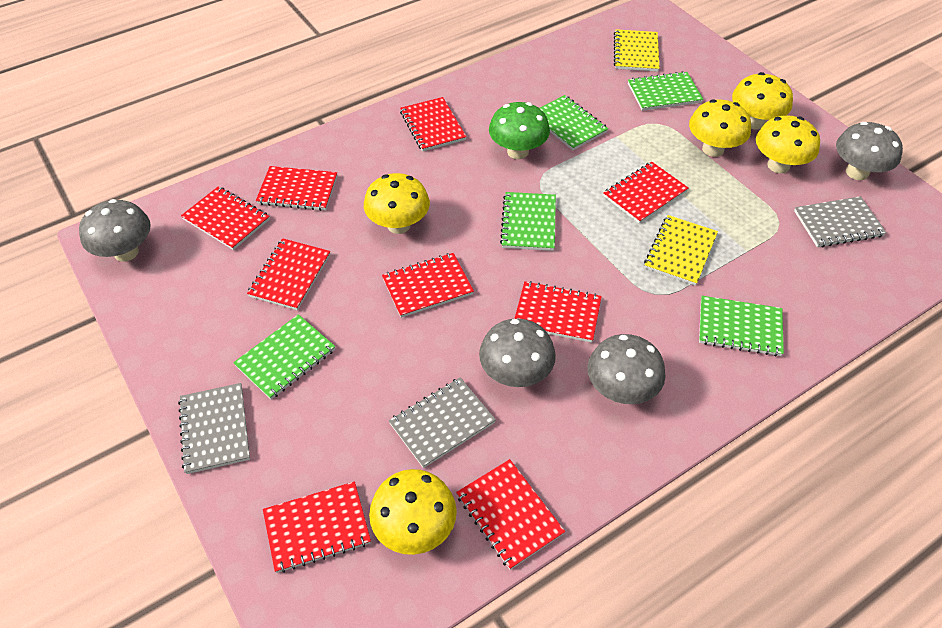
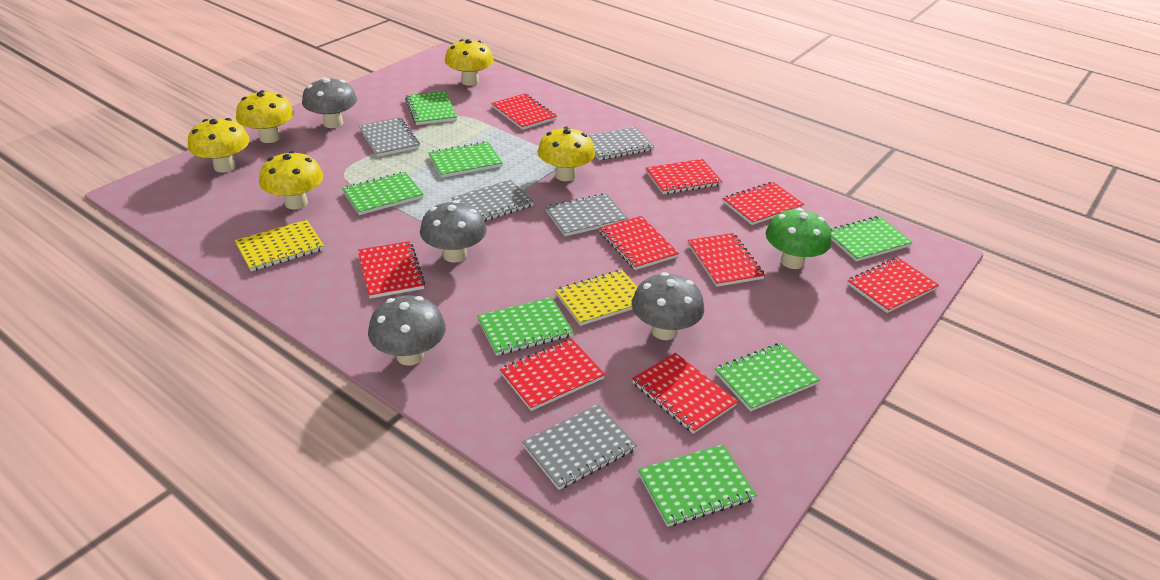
green notebook: 5 -> 7
grey notebook: 3 -> 5

